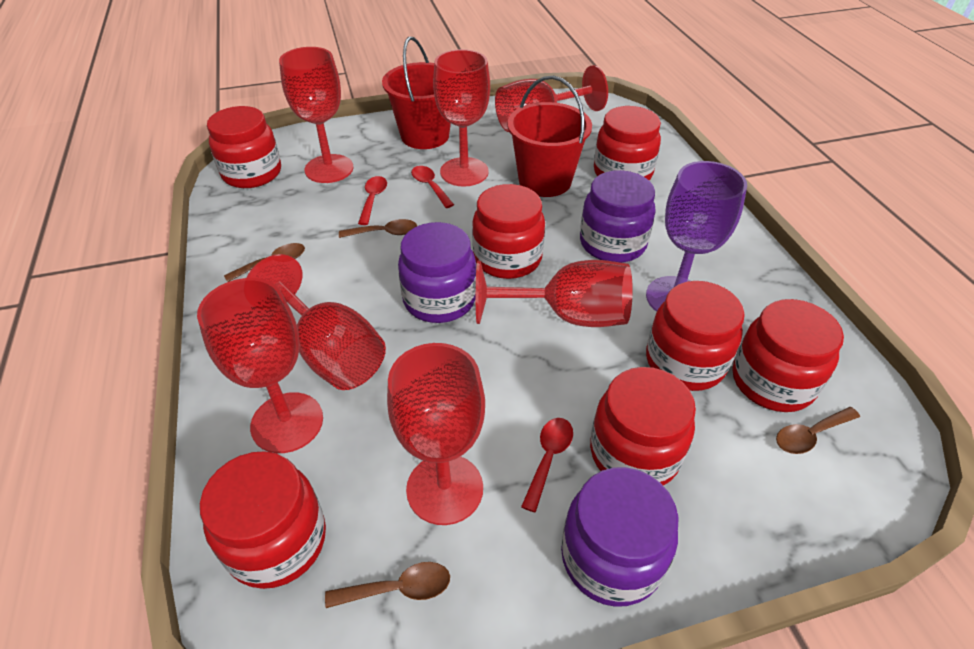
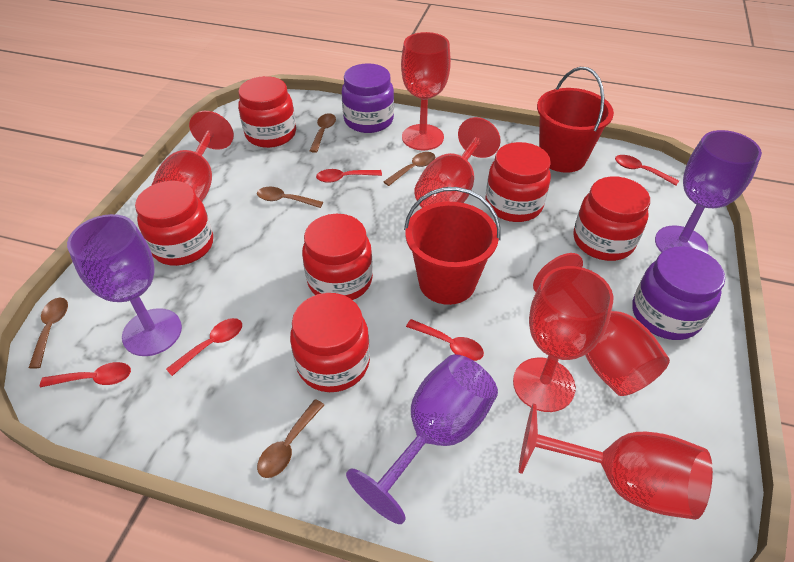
brown spoon: 4 -> 5
purple goblet: 1 -> 3
purple jar: 3 -> 2
red goblet: 7 -> 6
red jar: 7 -> 6
red spoon: 3 -> 5

